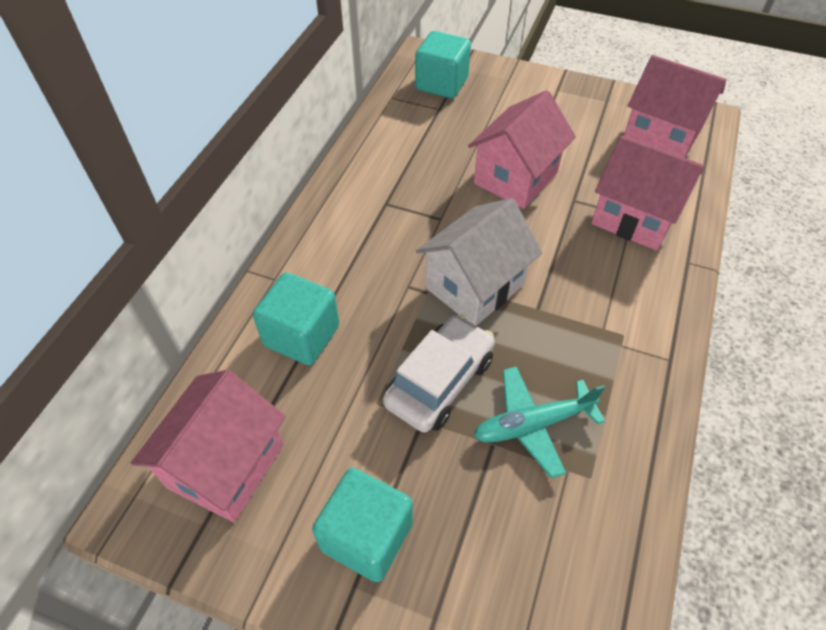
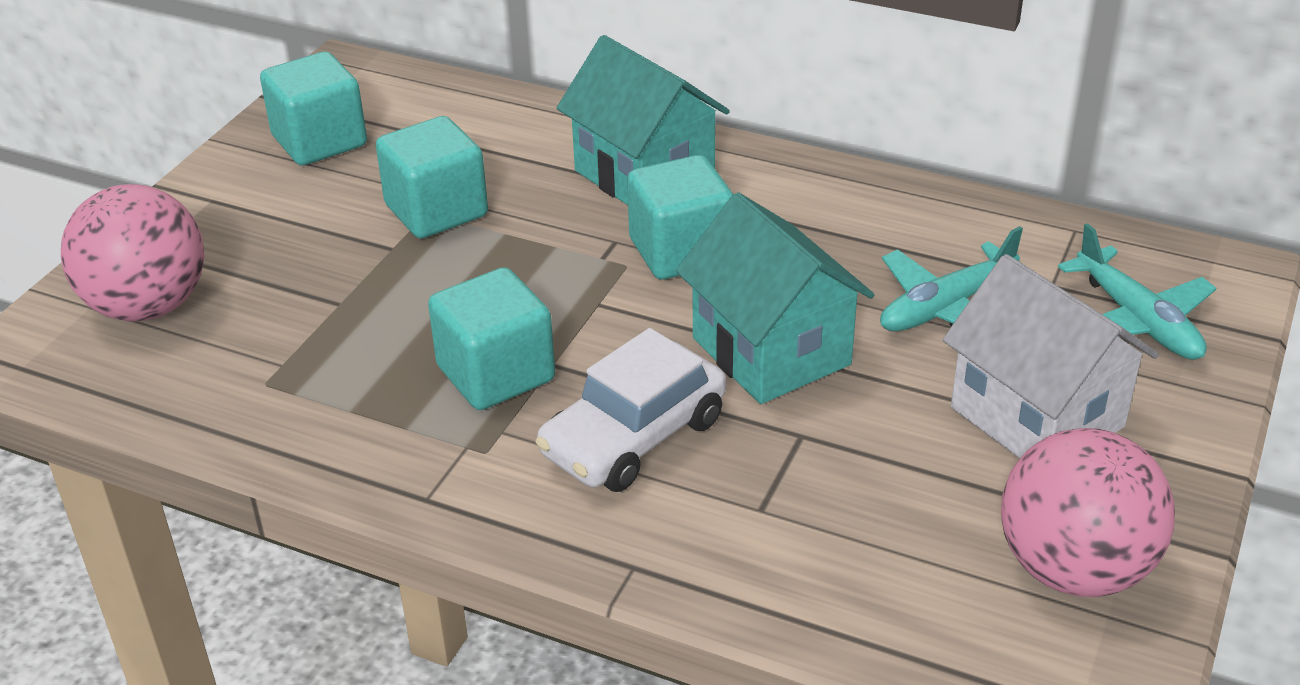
pink ball: 0 -> 2
pink house: 4 -> 0
turquoise cube: 3 -> 4
turquoise house: 0 -> 2
turquoise plane: 1 -> 2

